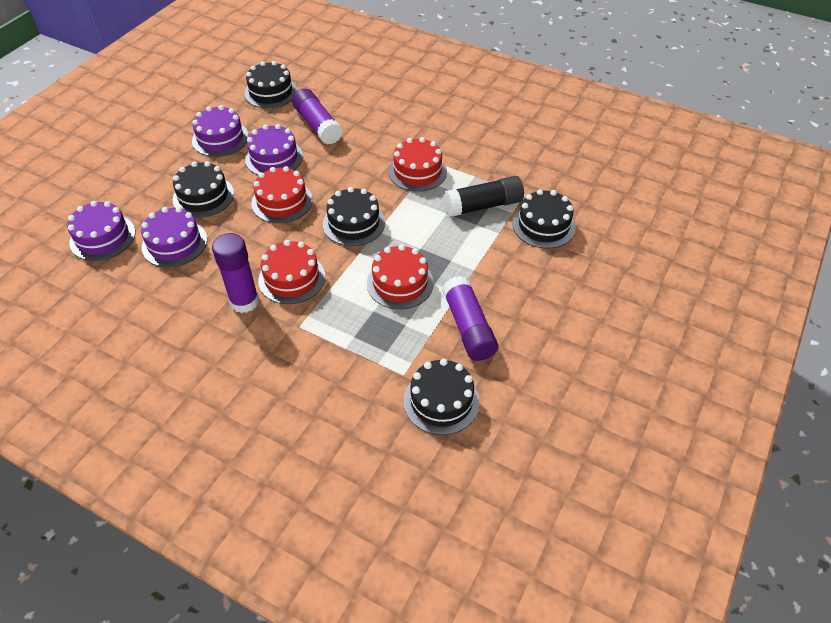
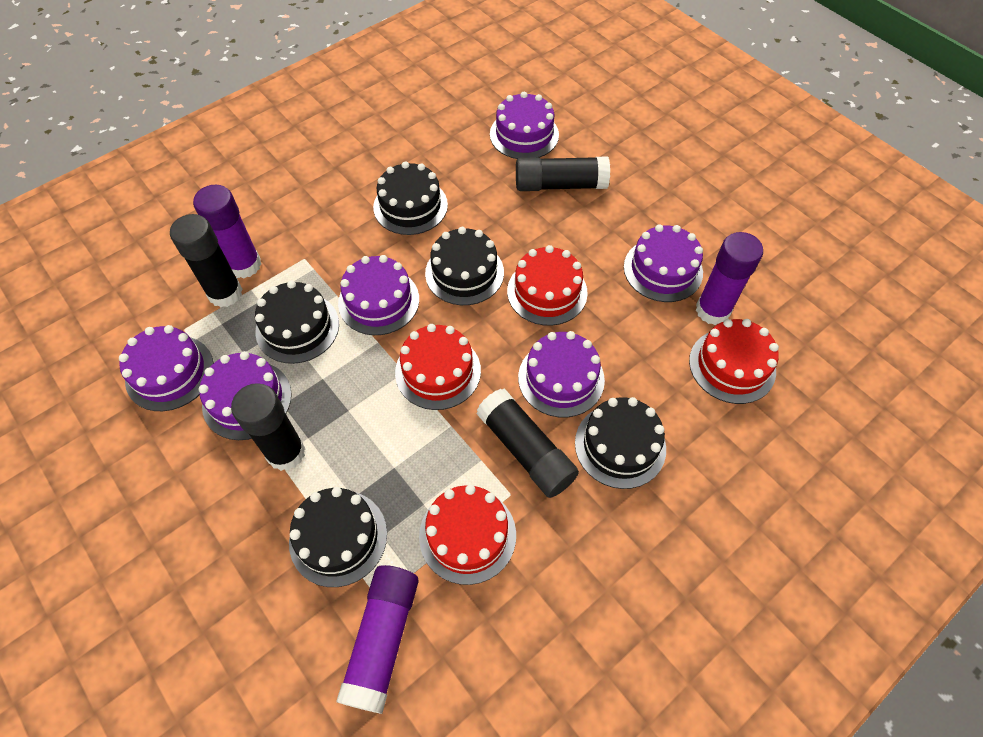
black glue stick: 1 -> 4
purple cake: 4 -> 6

